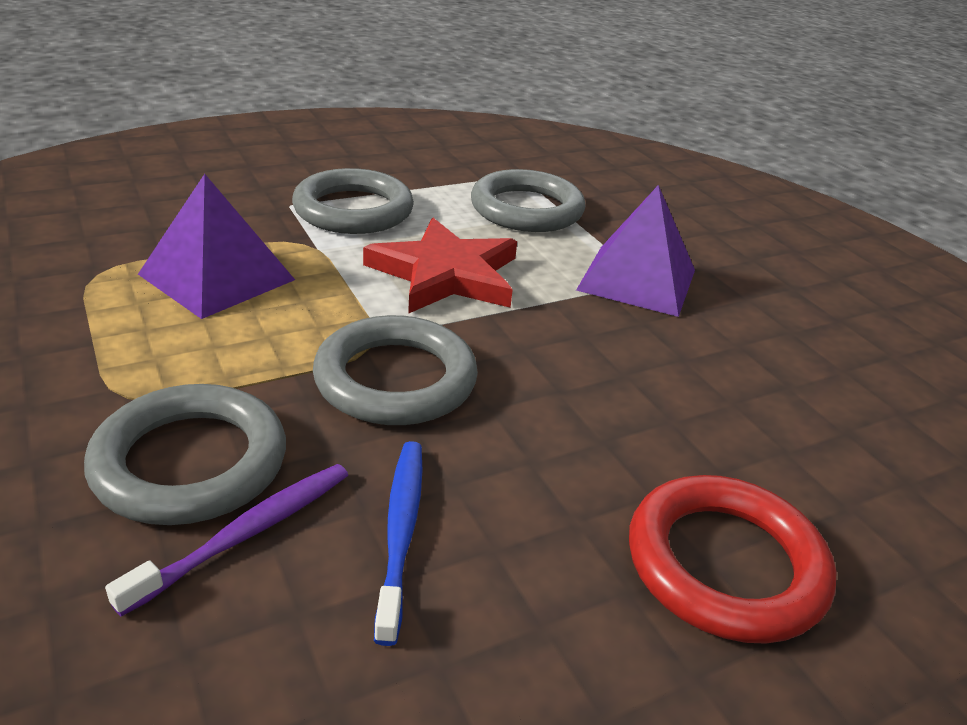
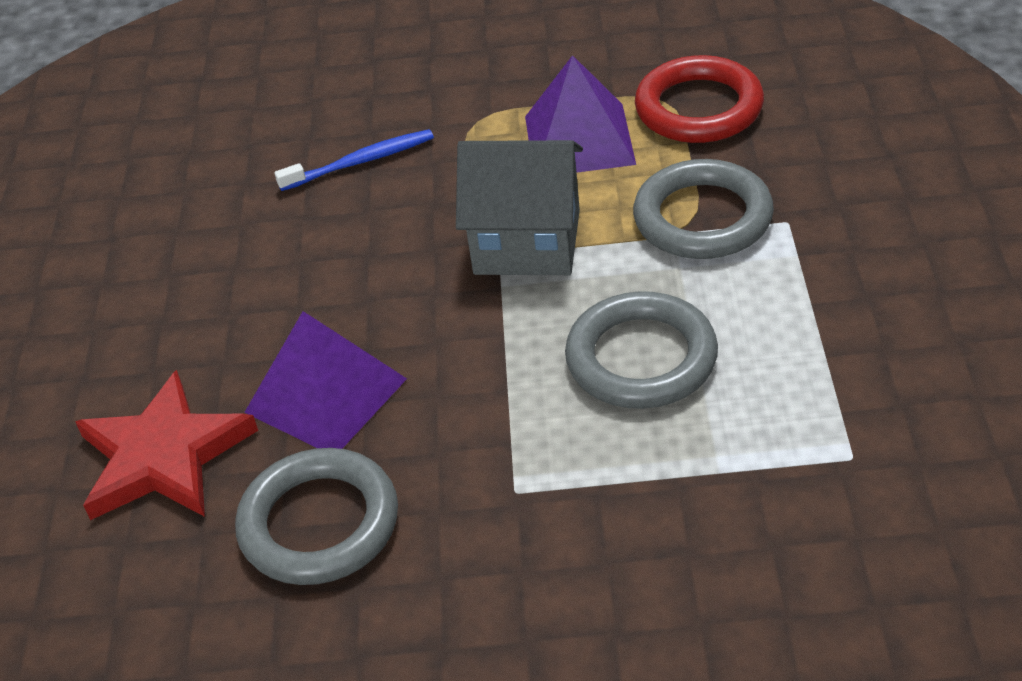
grey house: 0 -> 1
grey ring: 4 -> 3
purple toothbrush: 1 -> 0

